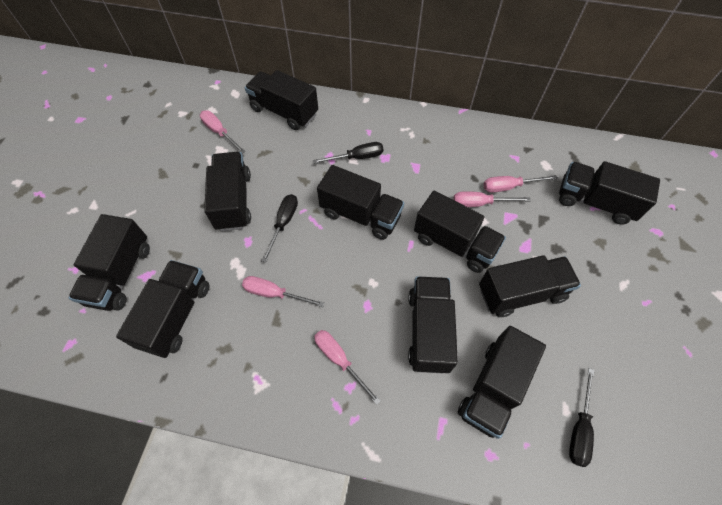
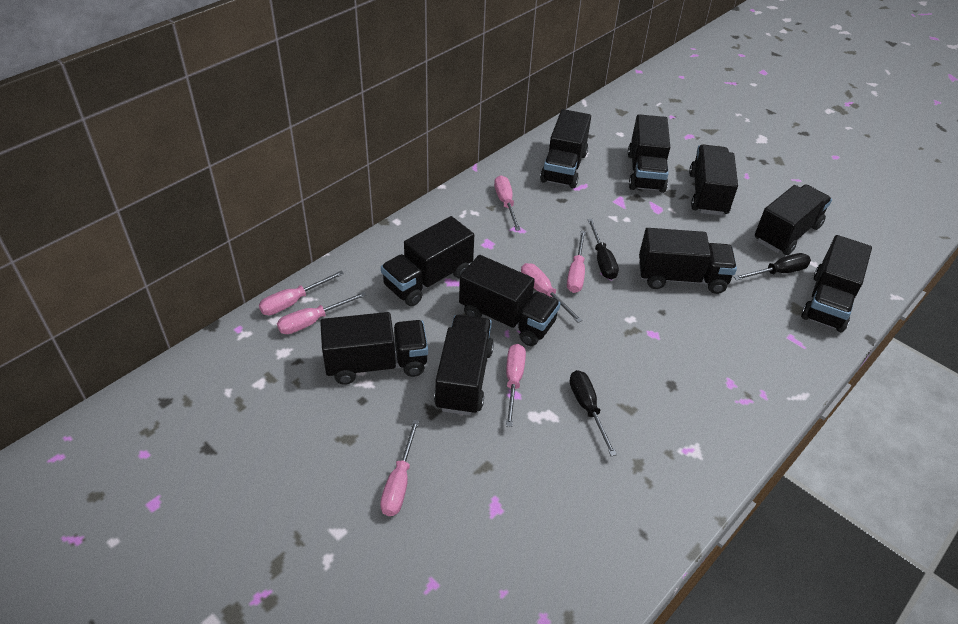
pink screwdriver: 5 -> 7

